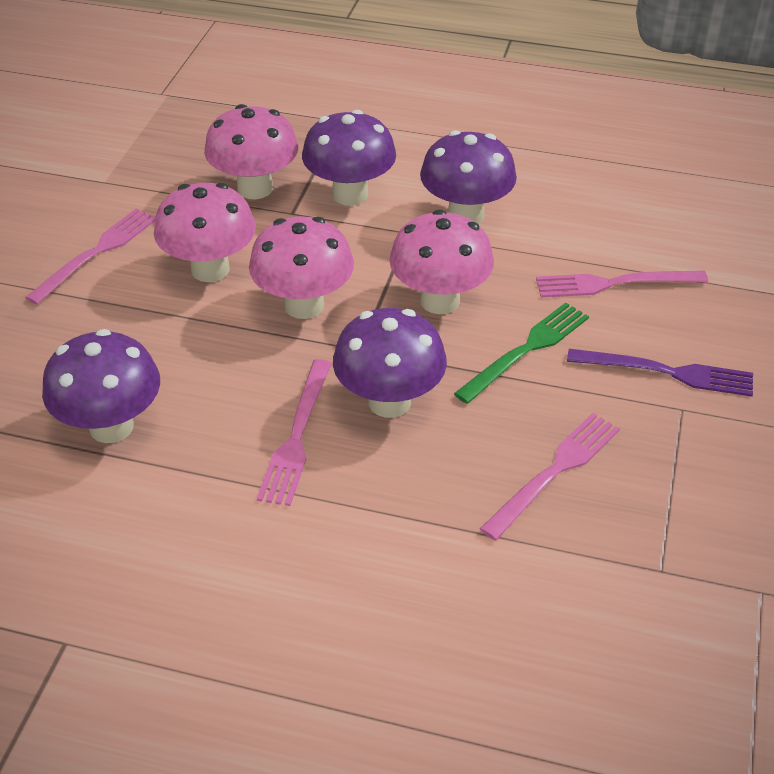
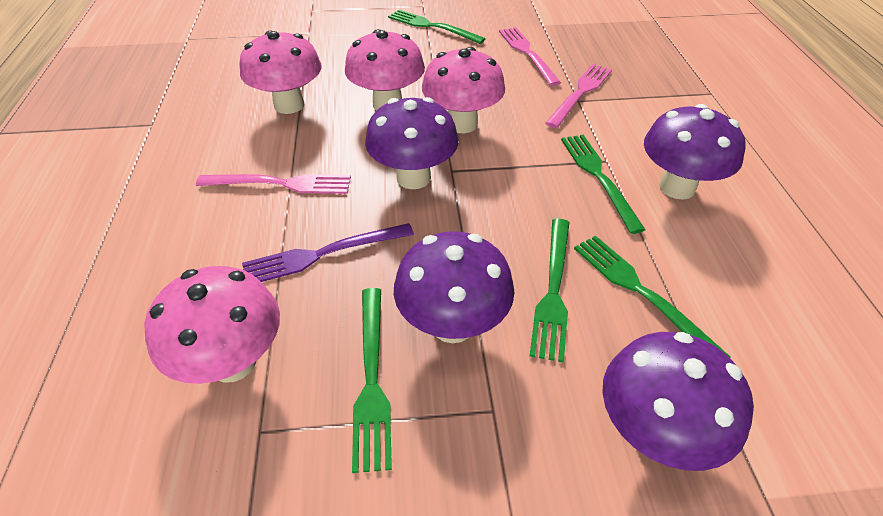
green fork: 1 -> 5
pink fork: 4 -> 3

